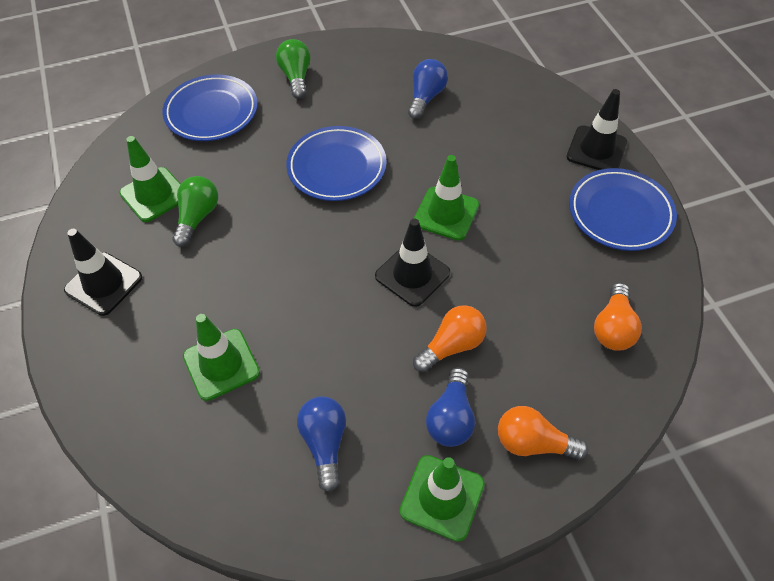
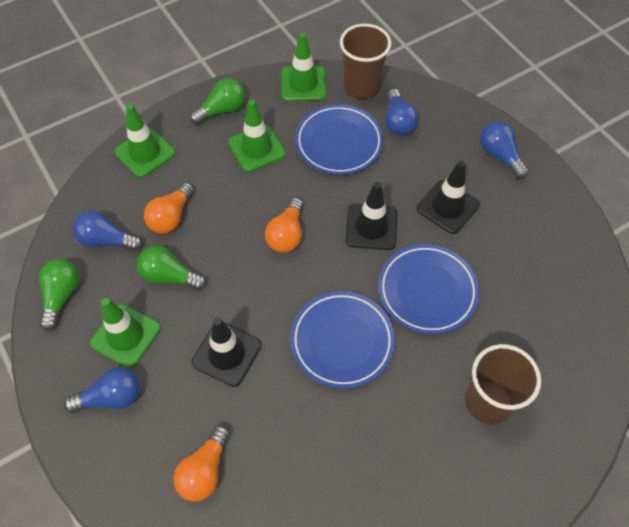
blue light bulb: 3 -> 4
brown cup: 0 -> 2
green light bulb: 2 -> 3

